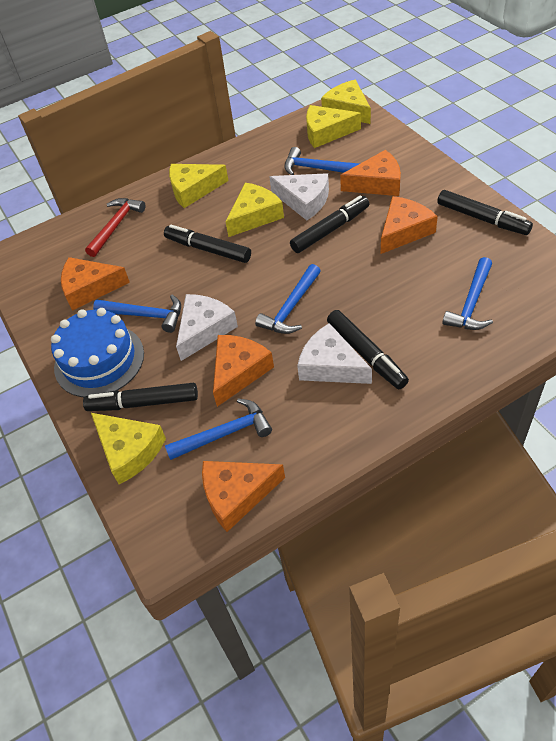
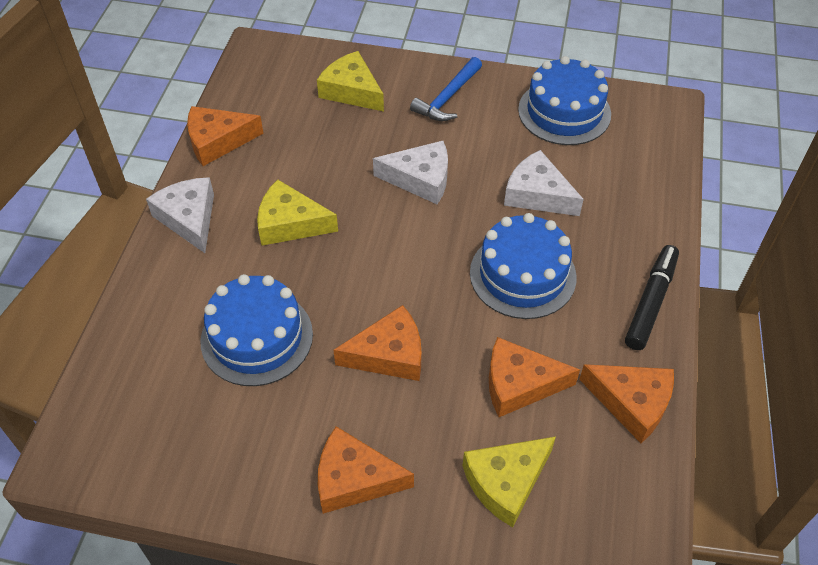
black marker: 5 -> 1
blue cake: 1 -> 3
blue hammer: 5 -> 1
red hammer: 1 -> 0
yellow cheese: 5 -> 3

